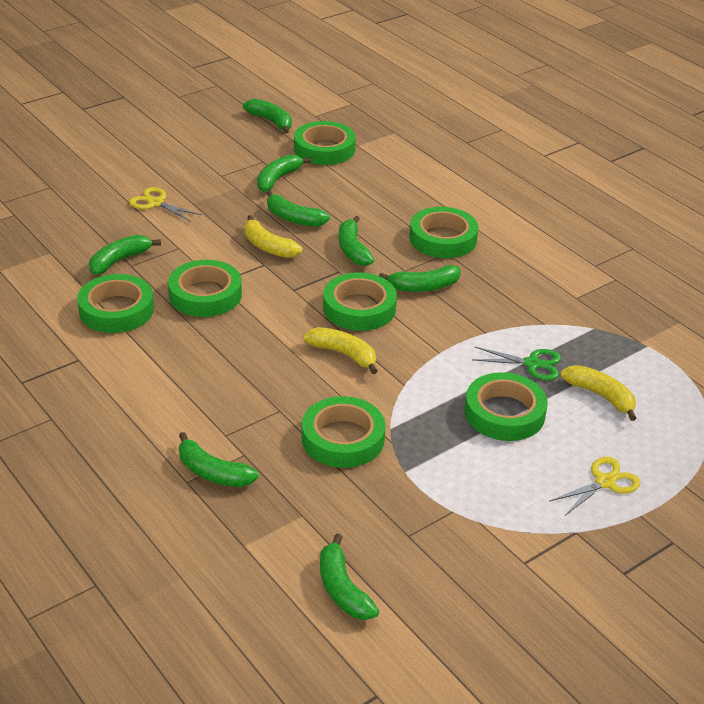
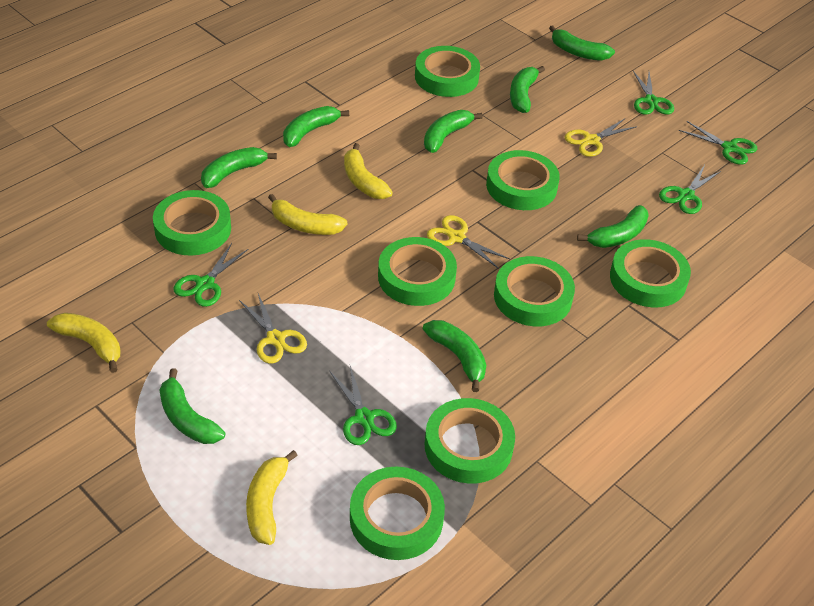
green scissors: 1 -> 5
green tape: 7 -> 8
yellow banana: 3 -> 4
yellow scissors: 2 -> 3

